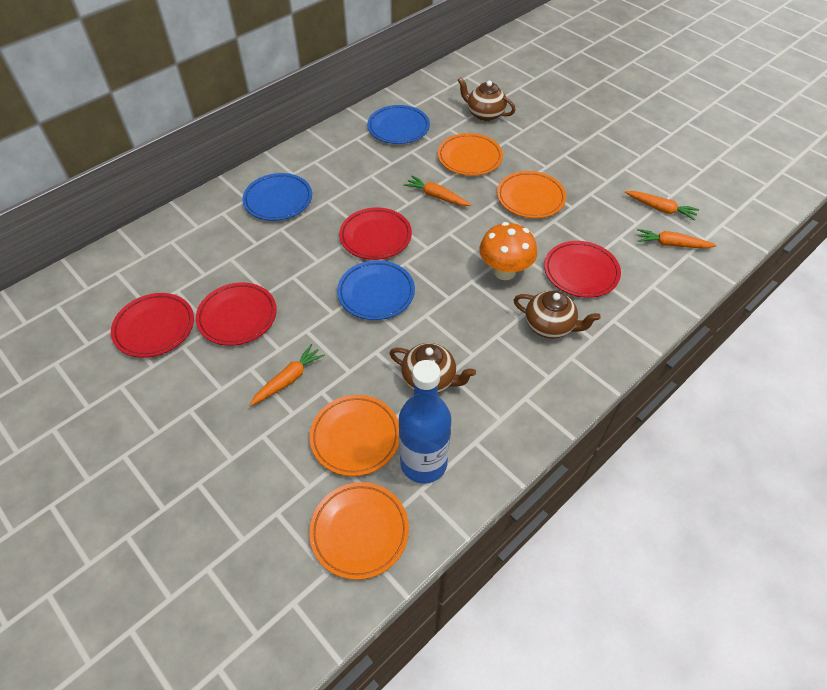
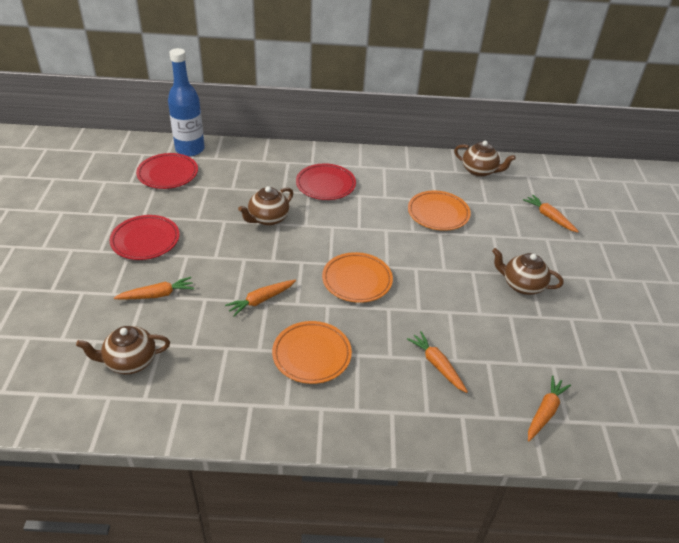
blue plate: 3 -> 0
brown teapot: 3 -> 4
orange carrot: 4 -> 5
orange mushroom: 1 -> 0
orange plate: 4 -> 3
red plate: 4 -> 3

